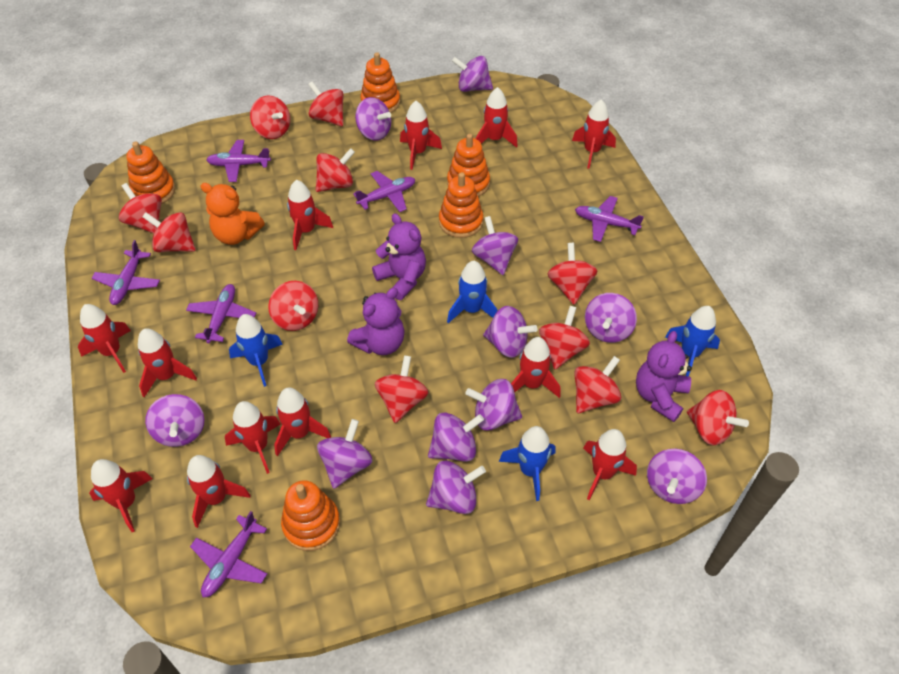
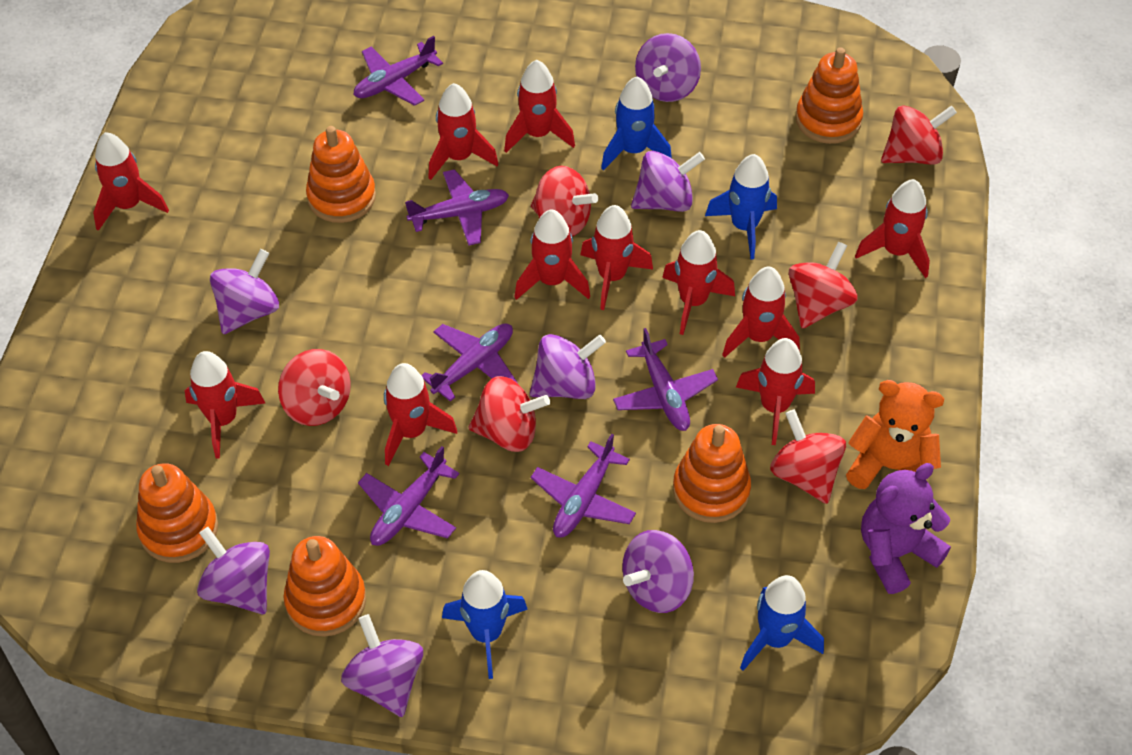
purple spinning top: 11 -> 7
purple teddy bear: 3 -> 1
red rocket: 12 -> 11
red spinning top: 11 -> 6

